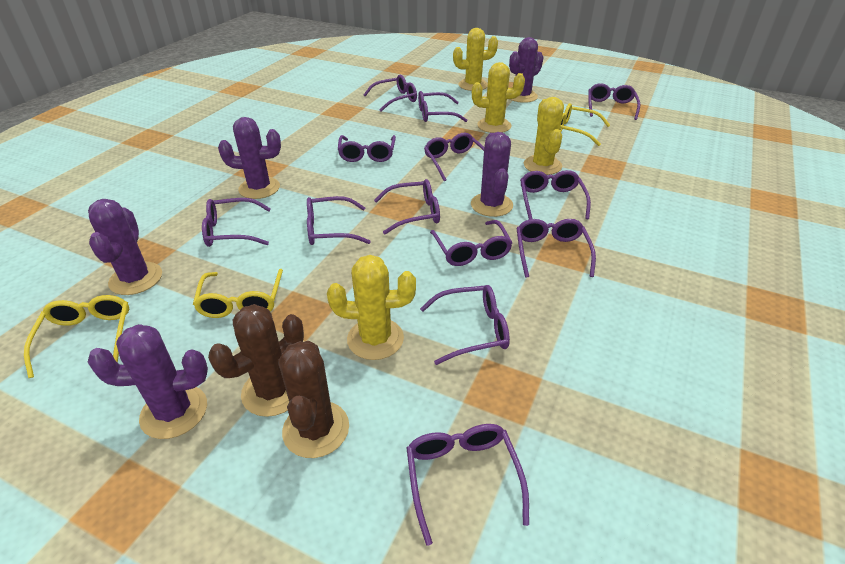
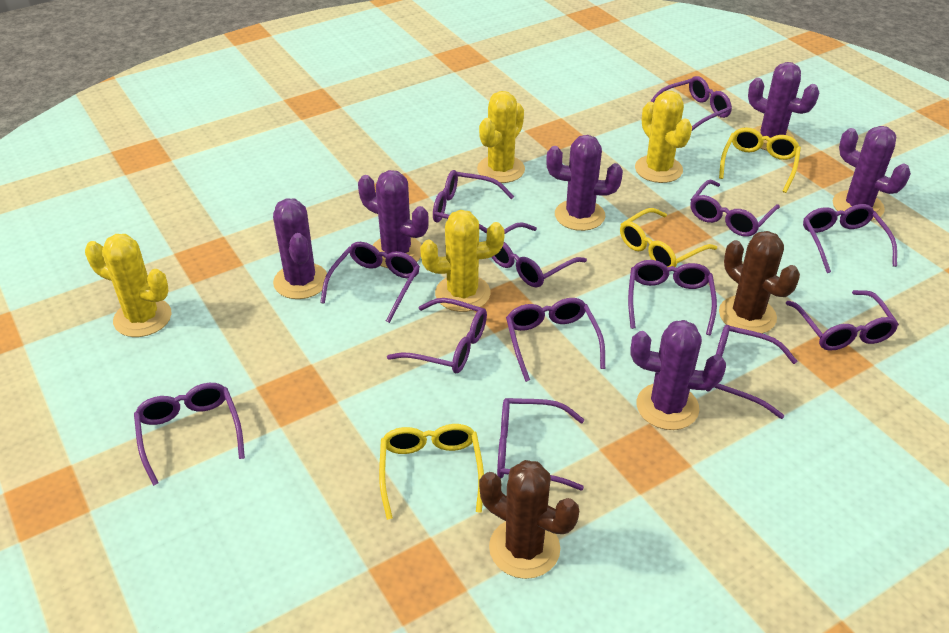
purple cactus: 5 -> 6

